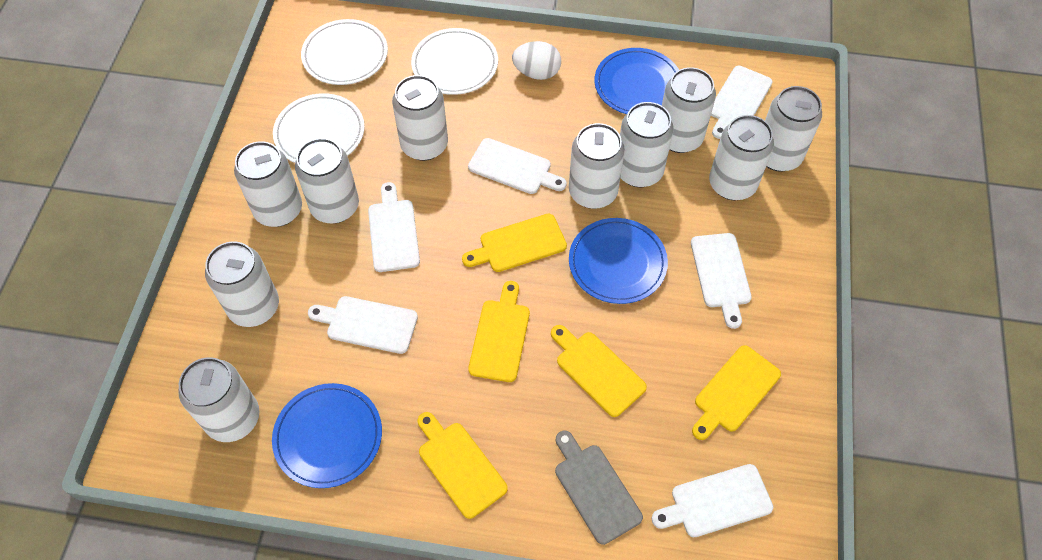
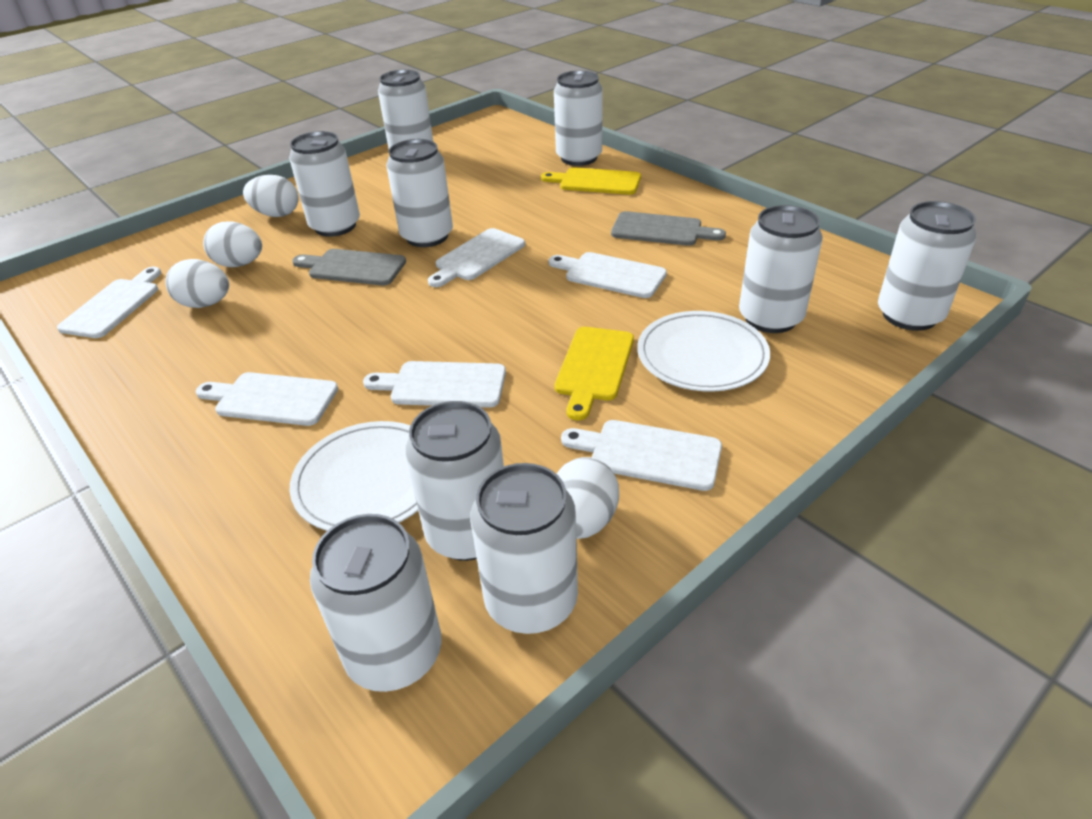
blue plate: 3 -> 0
grey cutting board: 1 -> 2
white can: 10 -> 9
white egg: 1 -> 4
white plate: 3 -> 2
yellow cutting board: 5 -> 2

